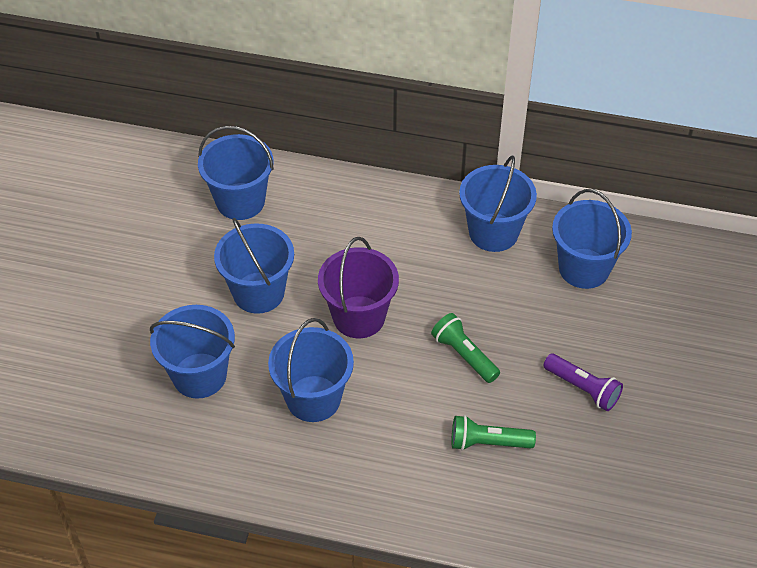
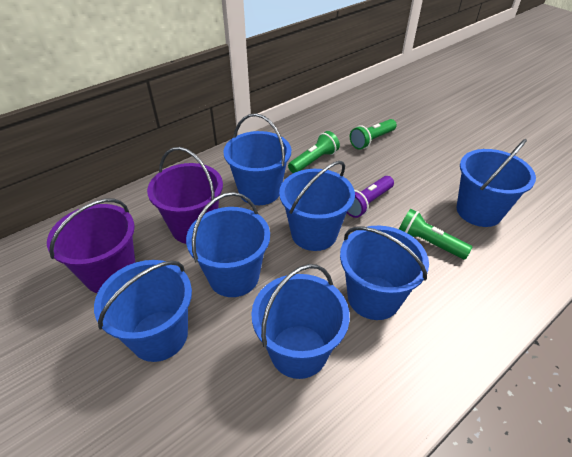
blue bucket: 6 -> 7
green flashlight: 2 -> 3
purple bucket: 1 -> 2

